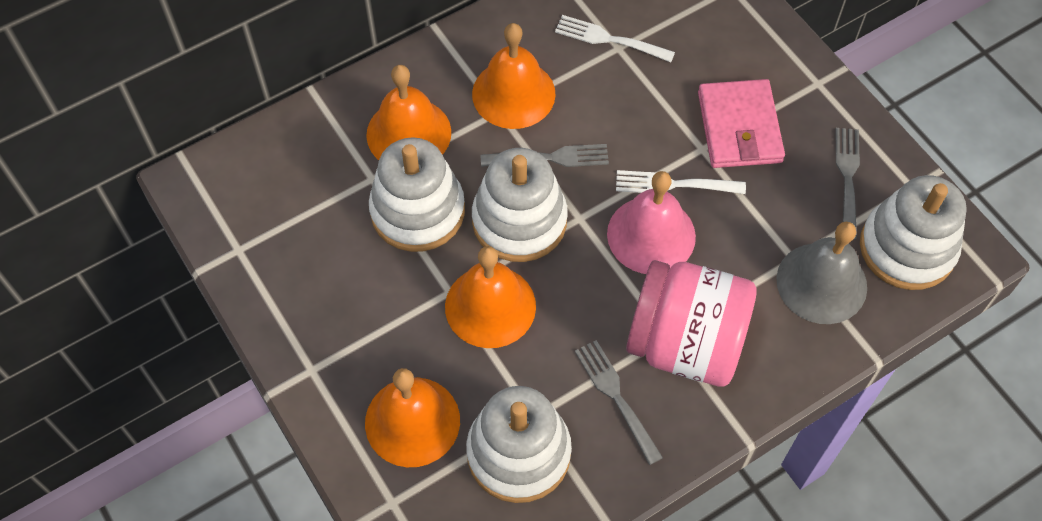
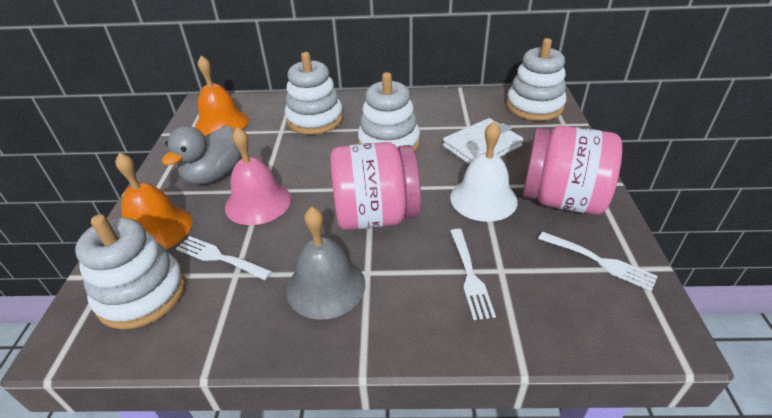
grey duck: 0 -> 1
grey fork: 3 -> 0
orange bell: 4 -> 2
pink jar: 1 -> 2
pink wallet: 1 -> 0
white bell: 0 -> 1
white fork: 2 -> 3
white wallet: 0 -> 1

